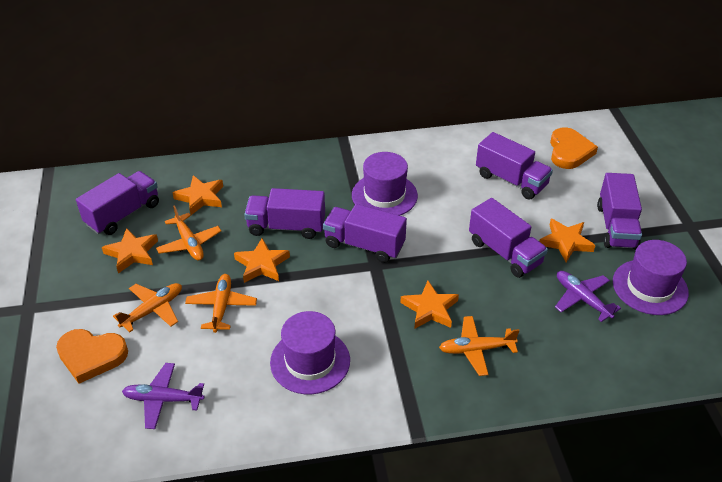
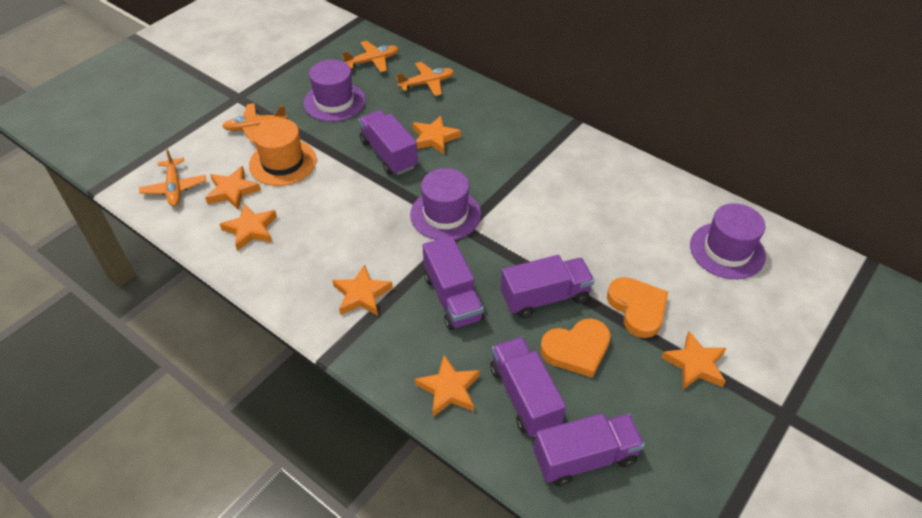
orange hat: 0 -> 1
orange star: 5 -> 6
purple plane: 2 -> 0
purple truck: 6 -> 5

